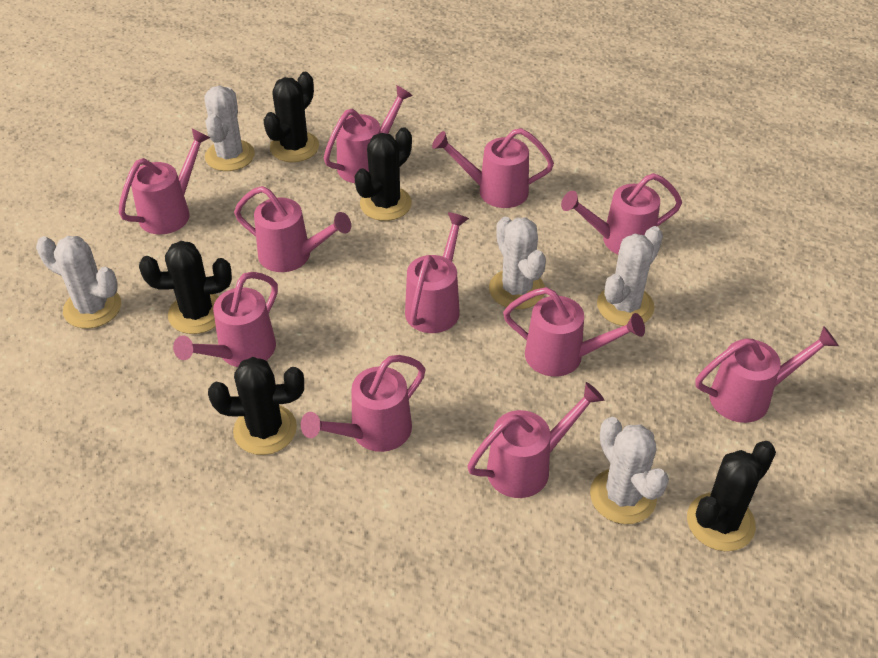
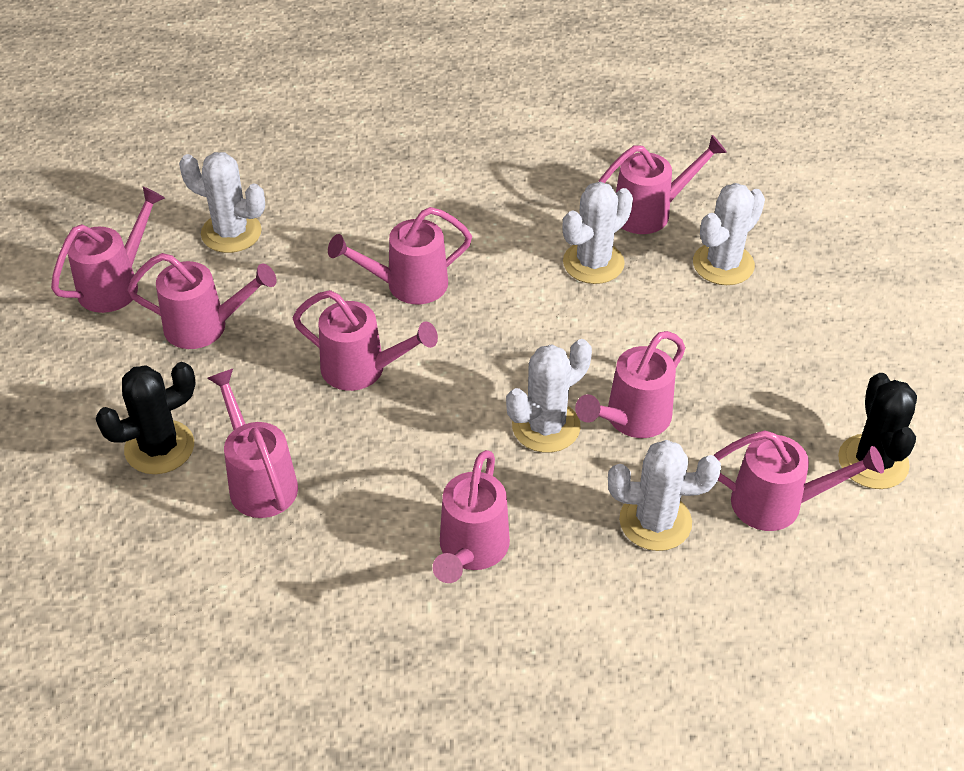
black cactus: 5 -> 2
pink watering can: 11 -> 9

